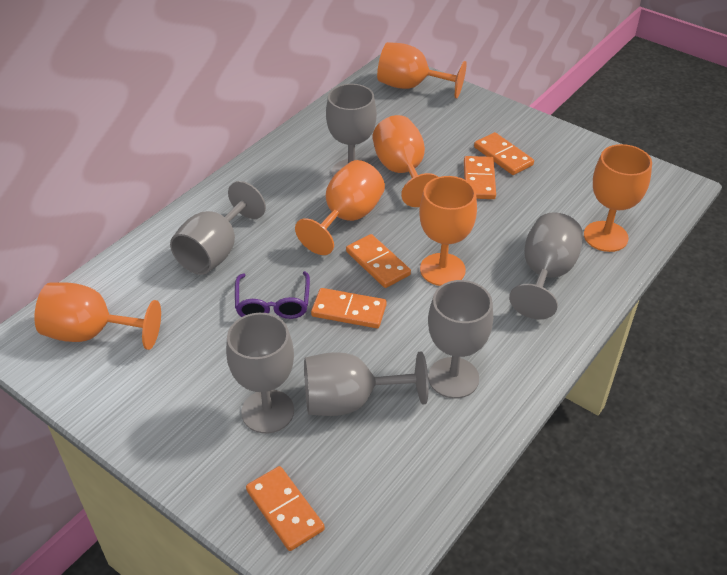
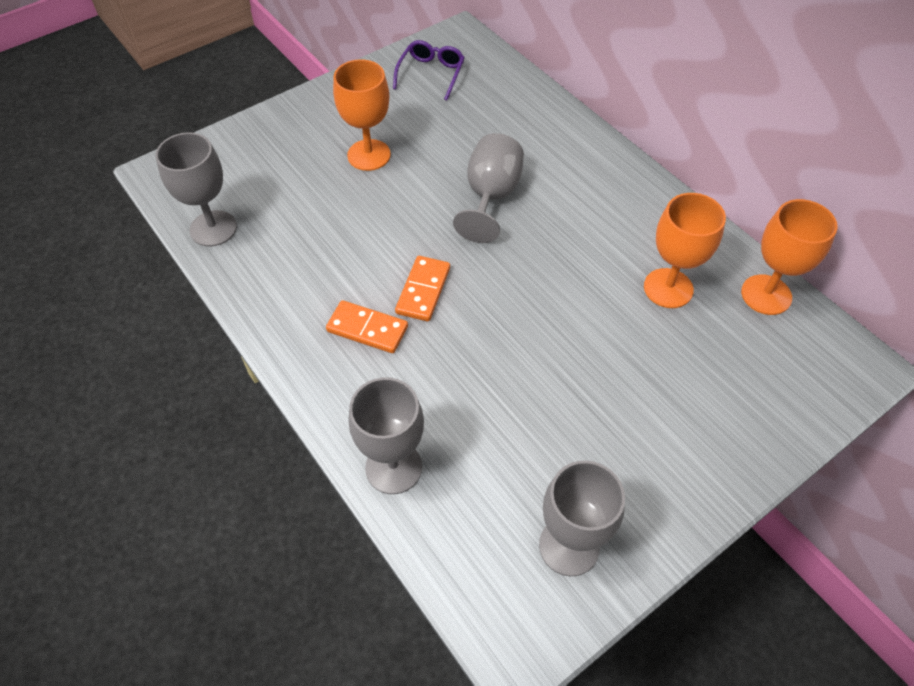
grey goblet: 6 -> 4
orange domino: 5 -> 2
orange goblet: 6 -> 3

